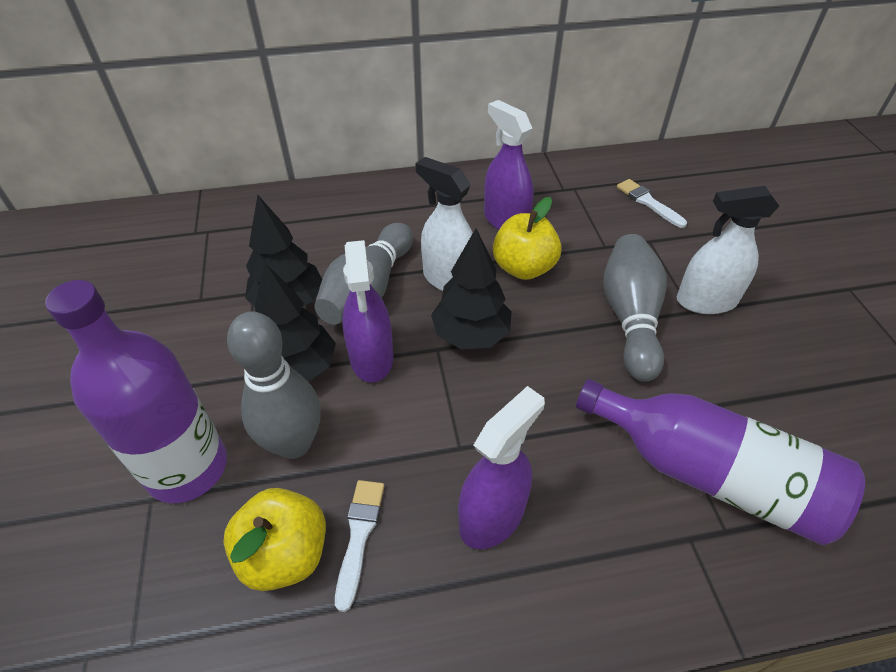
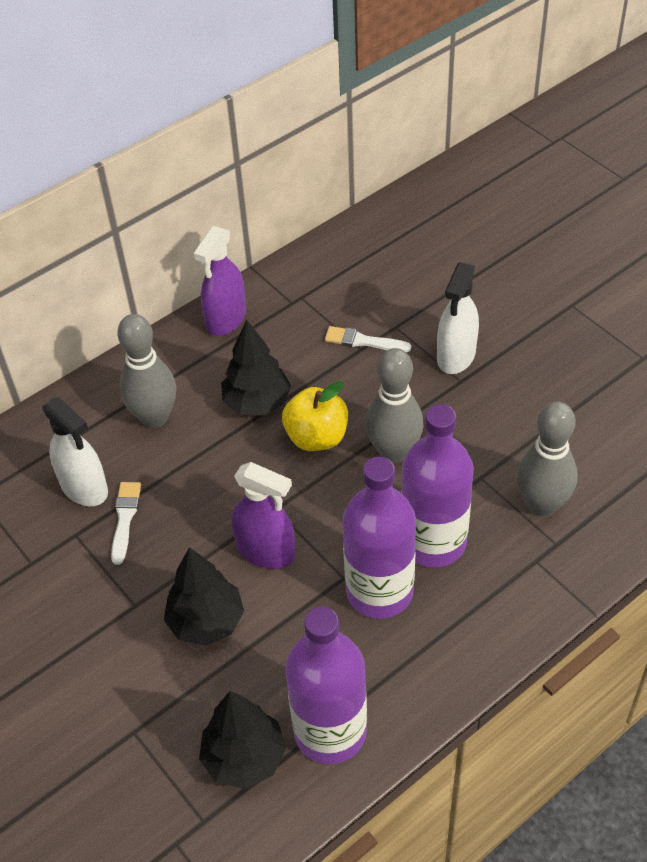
purple bottle: 2 -> 3
purple spray bottle: 3 -> 2
yellow apple: 2 -> 1

